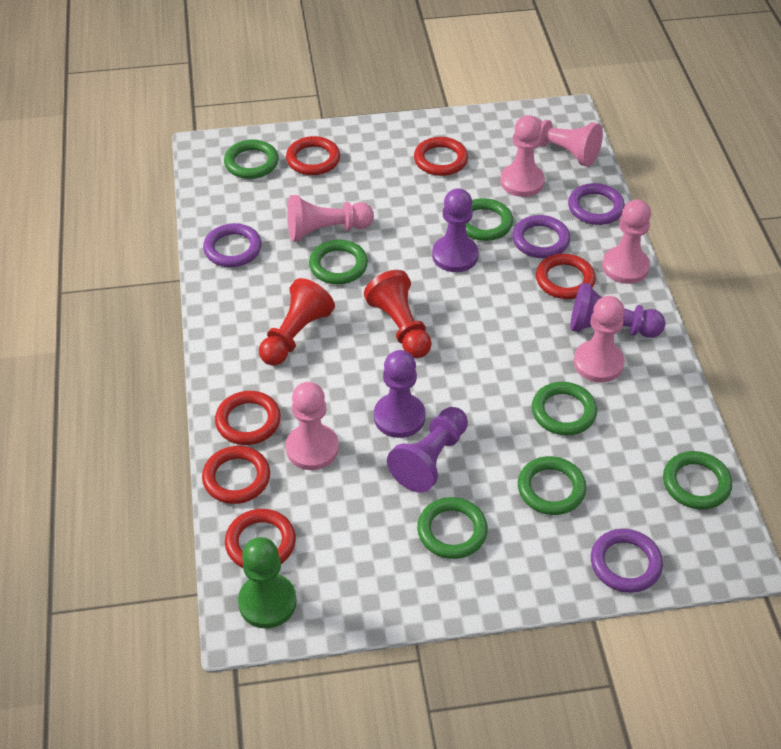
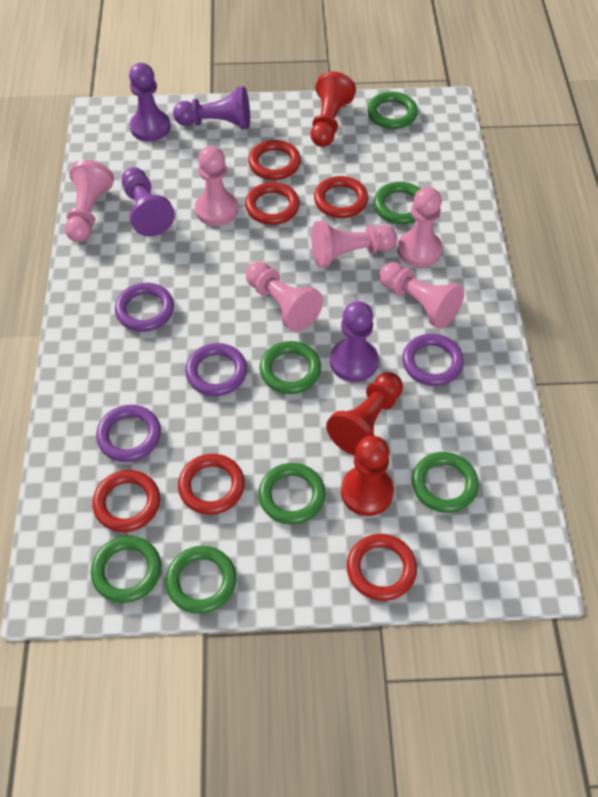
green pawn: 1 -> 0
red pawn: 2 -> 3

